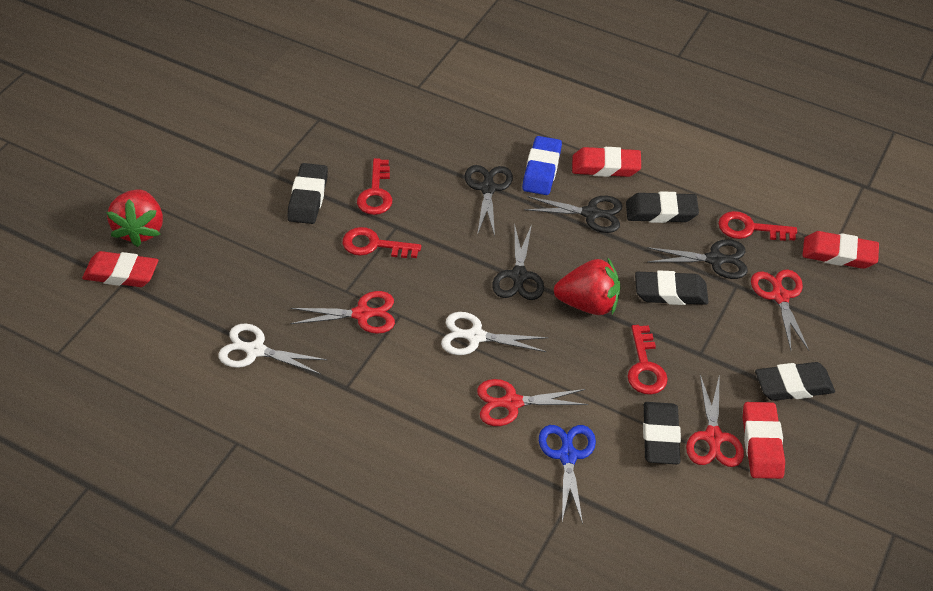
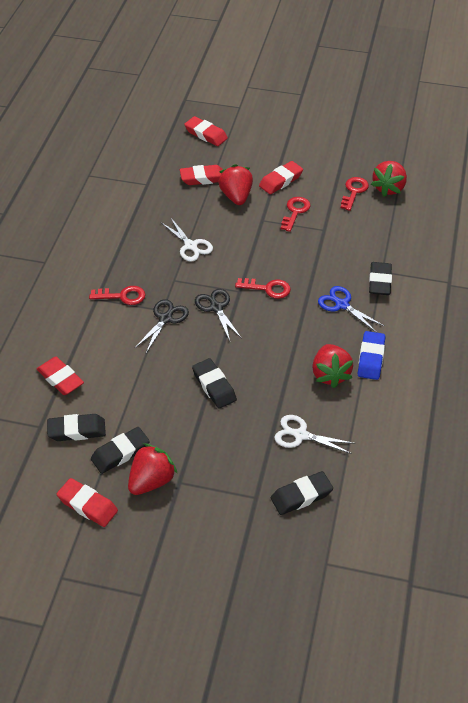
black scissors: 4 -> 2
red eraser: 4 -> 5
red scissors: 4 -> 0
red strawberry: 2 -> 4

